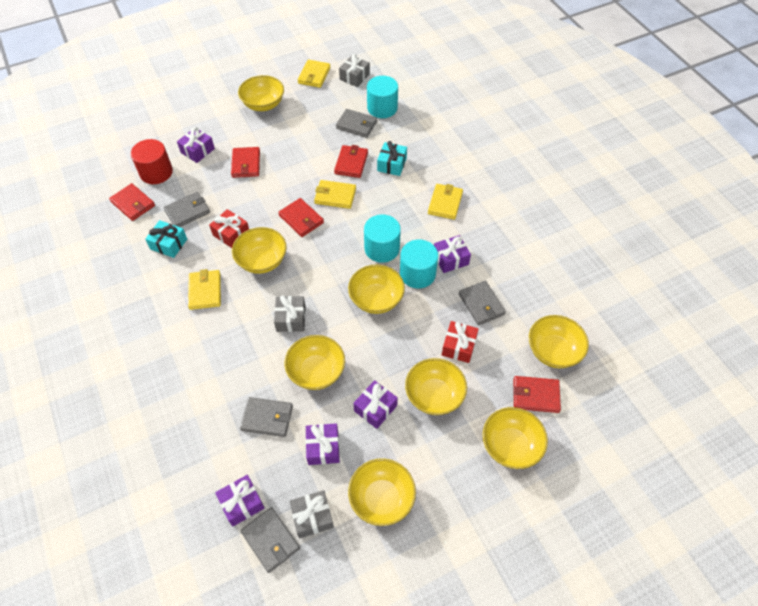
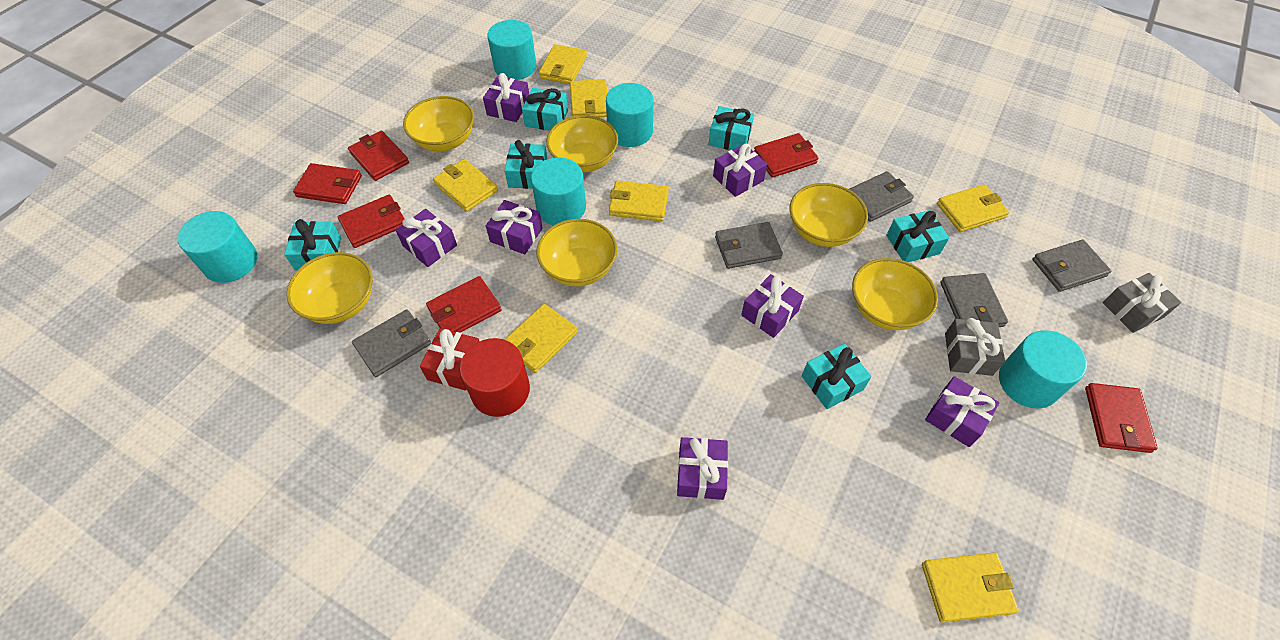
grey gift: 3 -> 2
purple gift: 5 -> 7
red gift: 2 -> 1
red wallet: 5 -> 6
turquoise cylinder: 3 -> 5
turquoise gift: 2 -> 6
yellow bowl: 8 -> 6
yellow wallet: 4 -> 7

